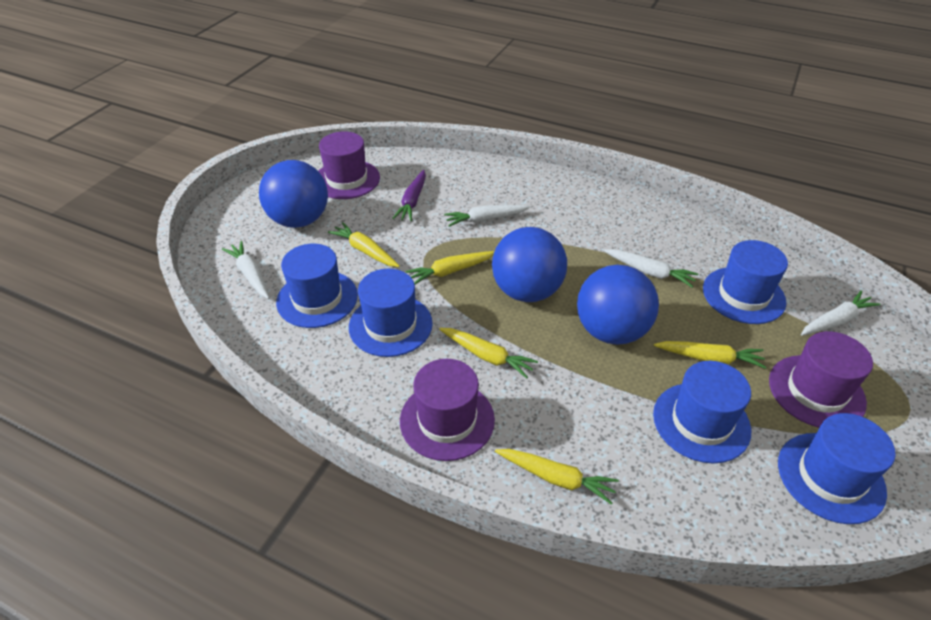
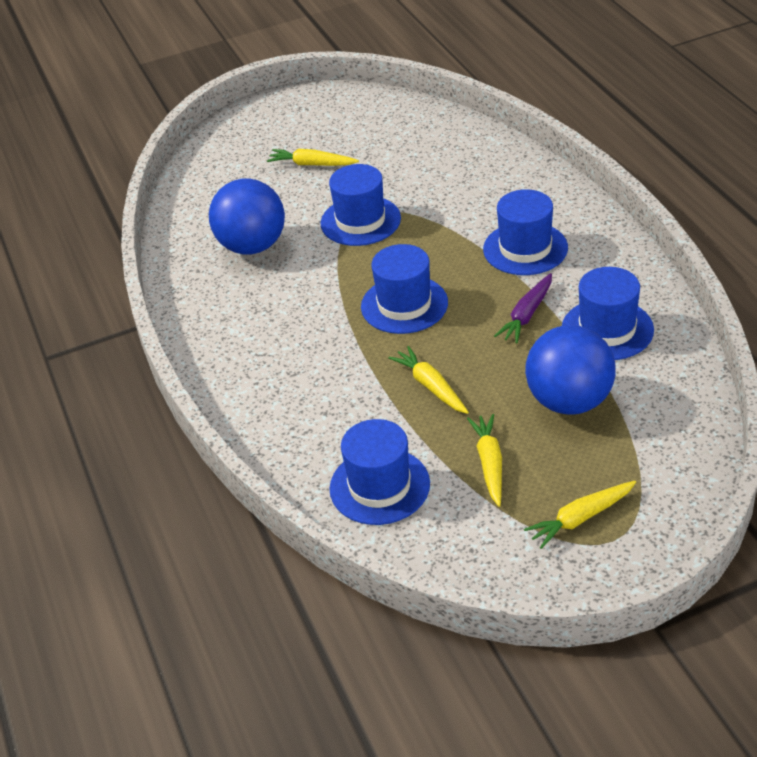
blue ball: 3 -> 2
purple hat: 3 -> 0
white carrot: 4 -> 0
yellow carrot: 5 -> 4

